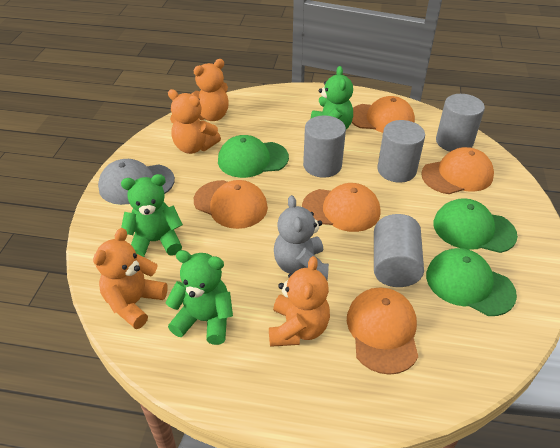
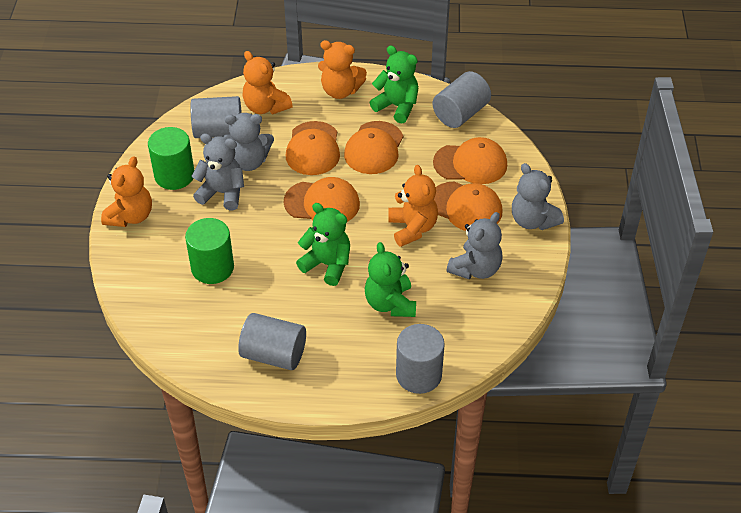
green cap: 3 -> 0
green cylinder: 0 -> 2
grey cap: 1 -> 0
grey teddy bear: 1 -> 4

